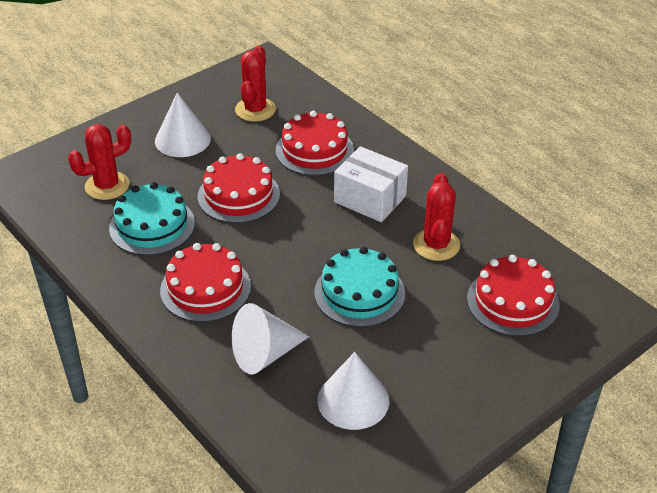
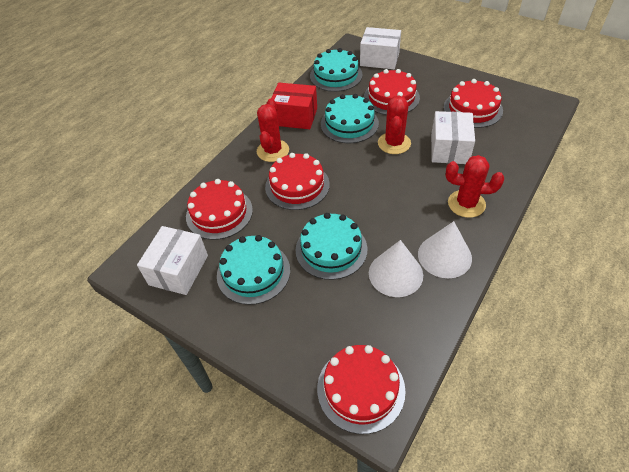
red box: 0 -> 1
red cake: 4 -> 5
turquoise cake: 2 -> 4
white box: 1 -> 3
white cone: 3 -> 2

